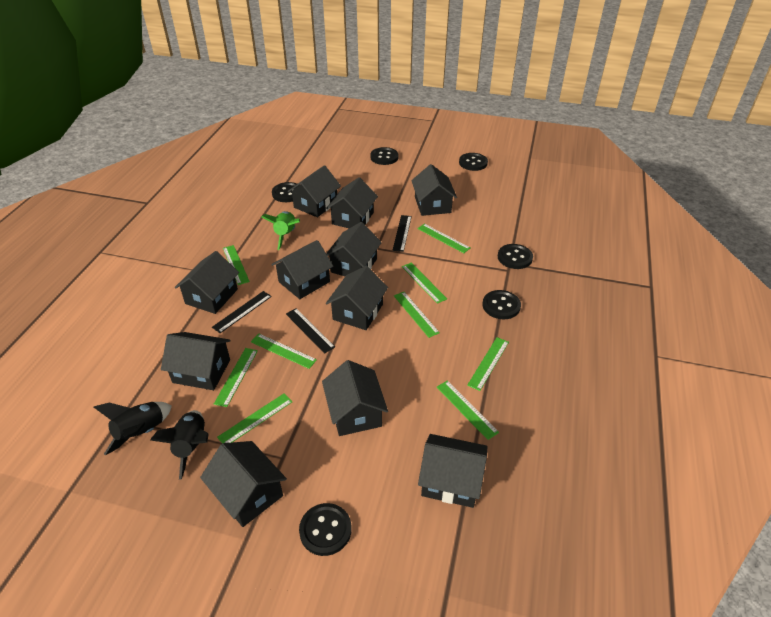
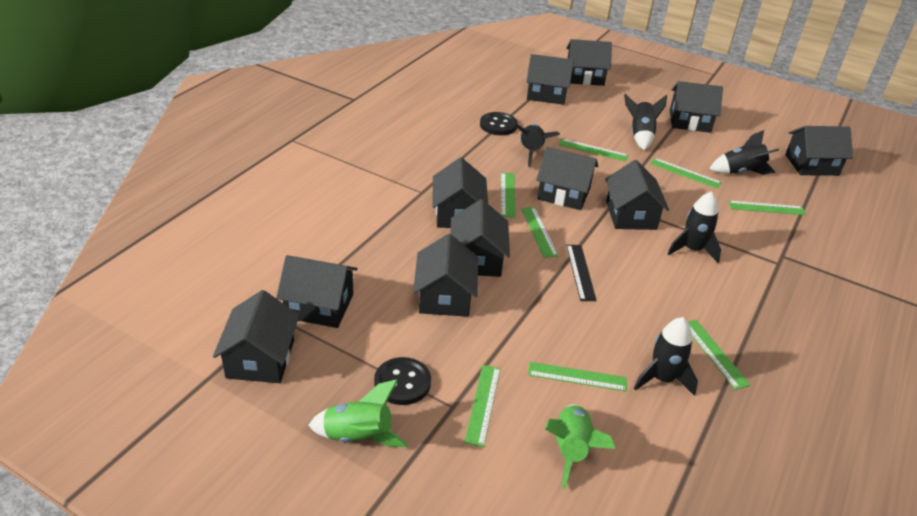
black button: 6 -> 2
black rocket: 2 -> 5
black ruler: 3 -> 1
green rocket: 1 -> 2
green ruler: 9 -> 8

